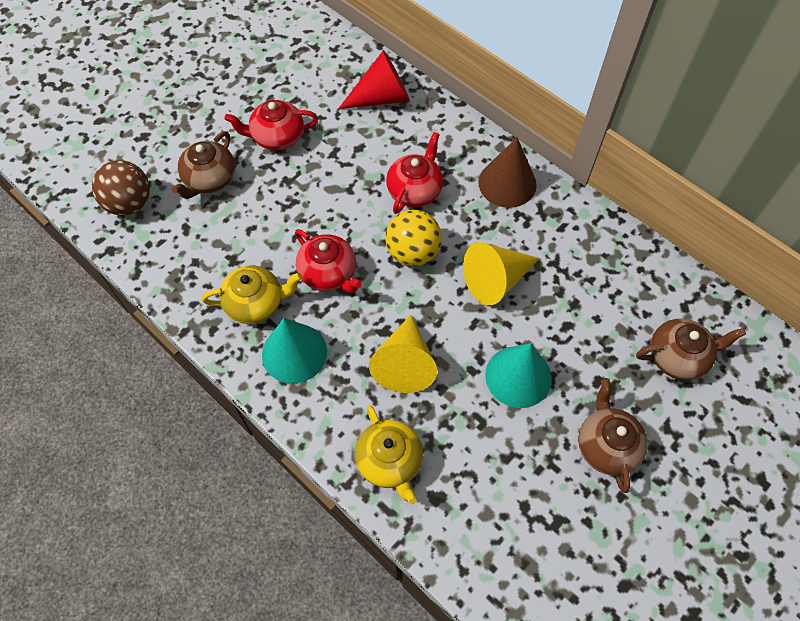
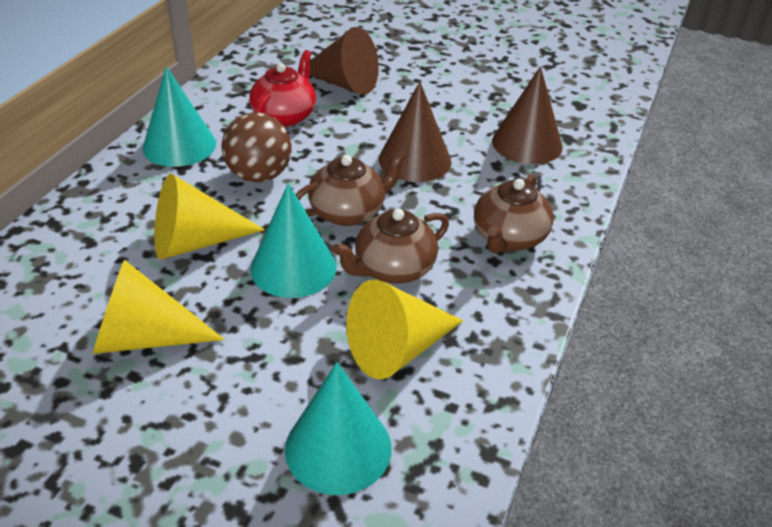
brown cone: 1 -> 3
red cone: 1 -> 0
red teapot: 3 -> 1
turquoise cone: 2 -> 3
yellow ball: 1 -> 0
yellow cone: 2 -> 3
yellow teapot: 2 -> 0

